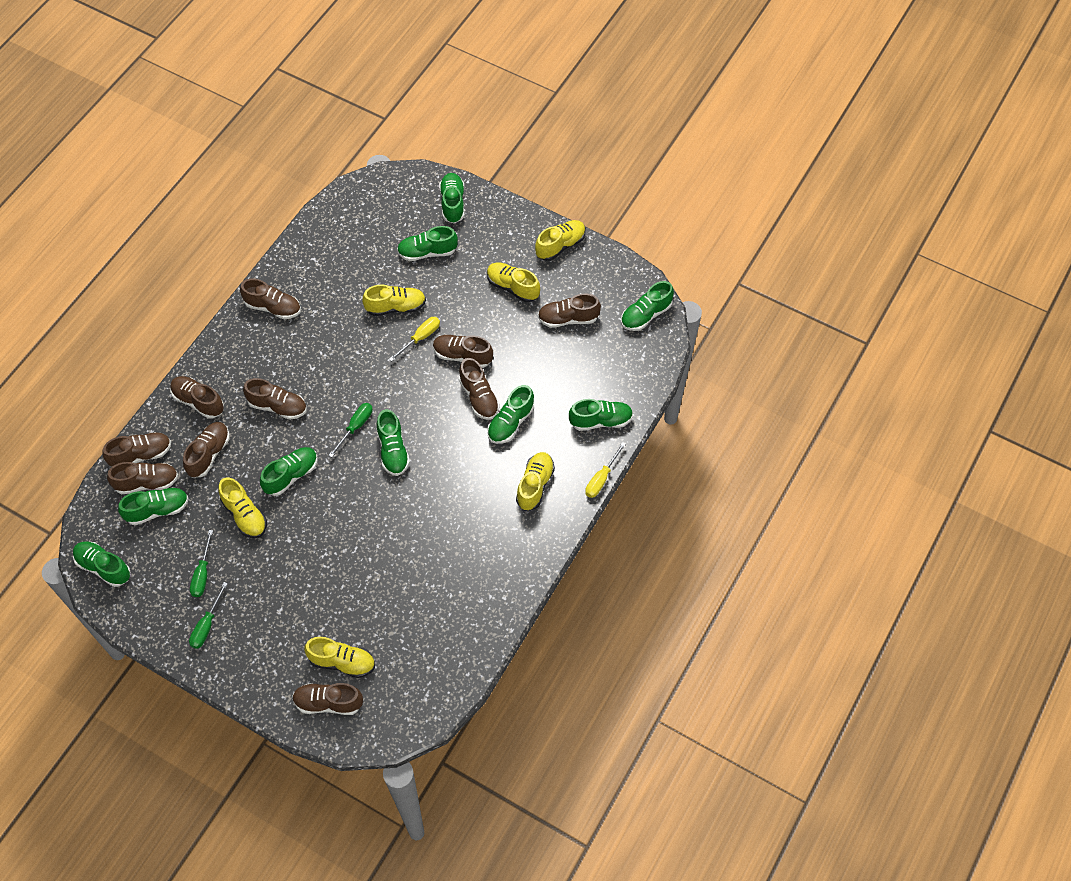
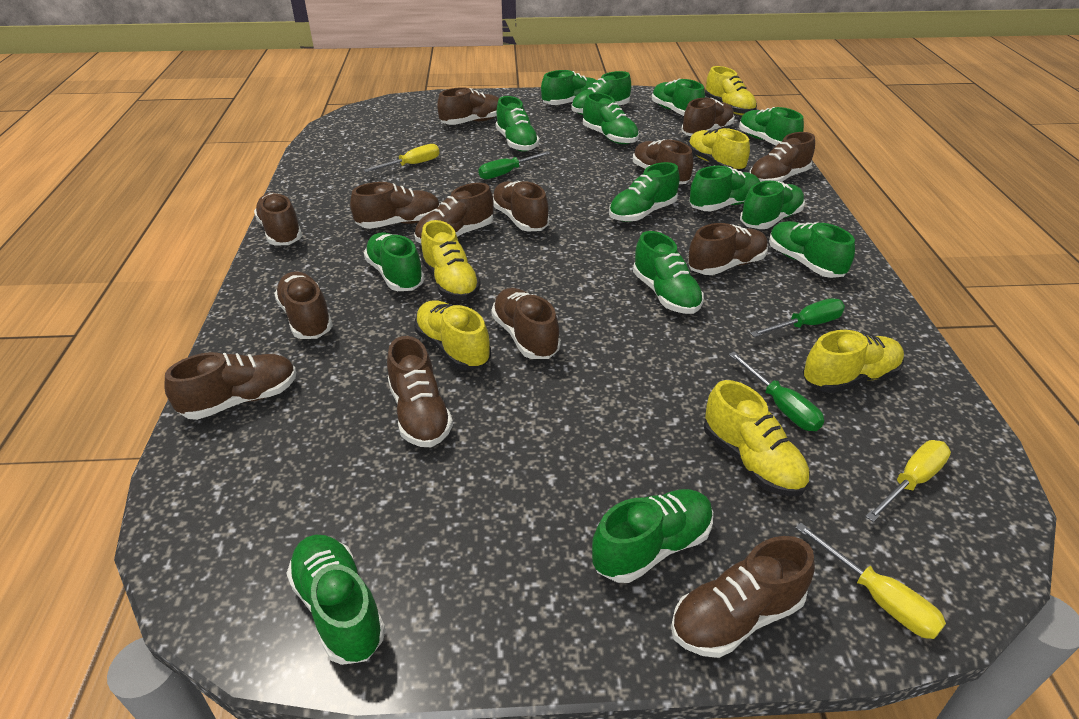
brown shoe: 10 -> 14
green shoe: 9 -> 14
yellow screwdriver: 2 -> 3

